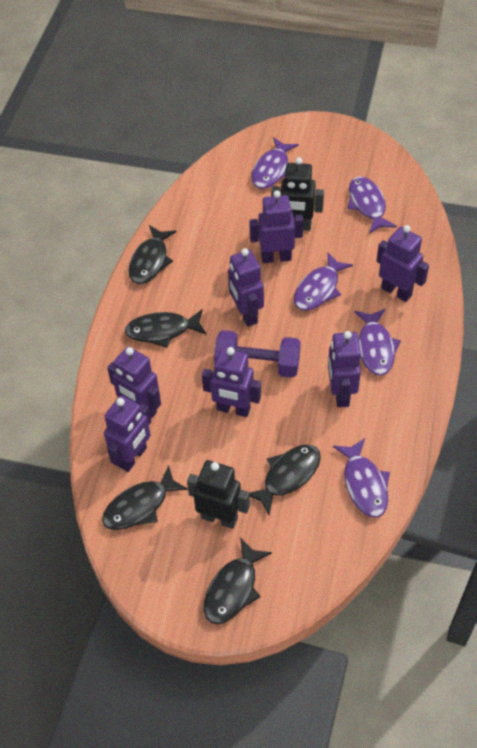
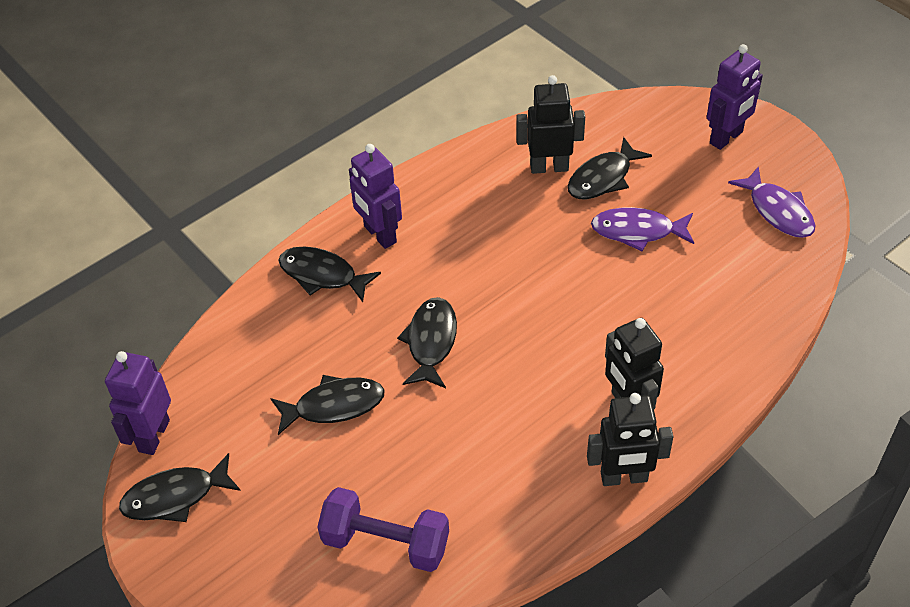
black robot: 2 -> 3
purple fish: 5 -> 2
purple robot: 7 -> 3

